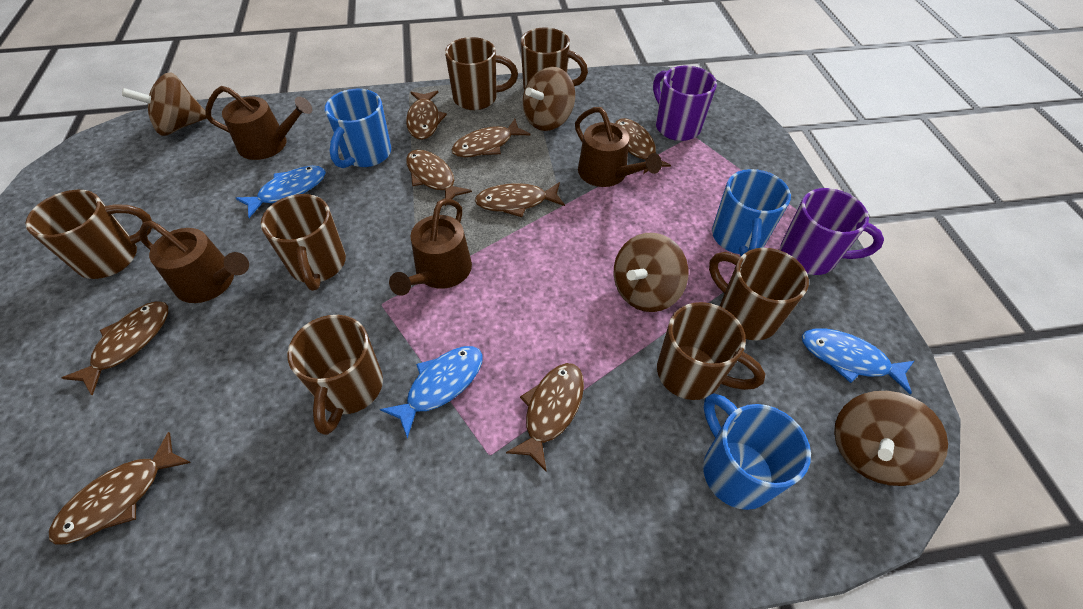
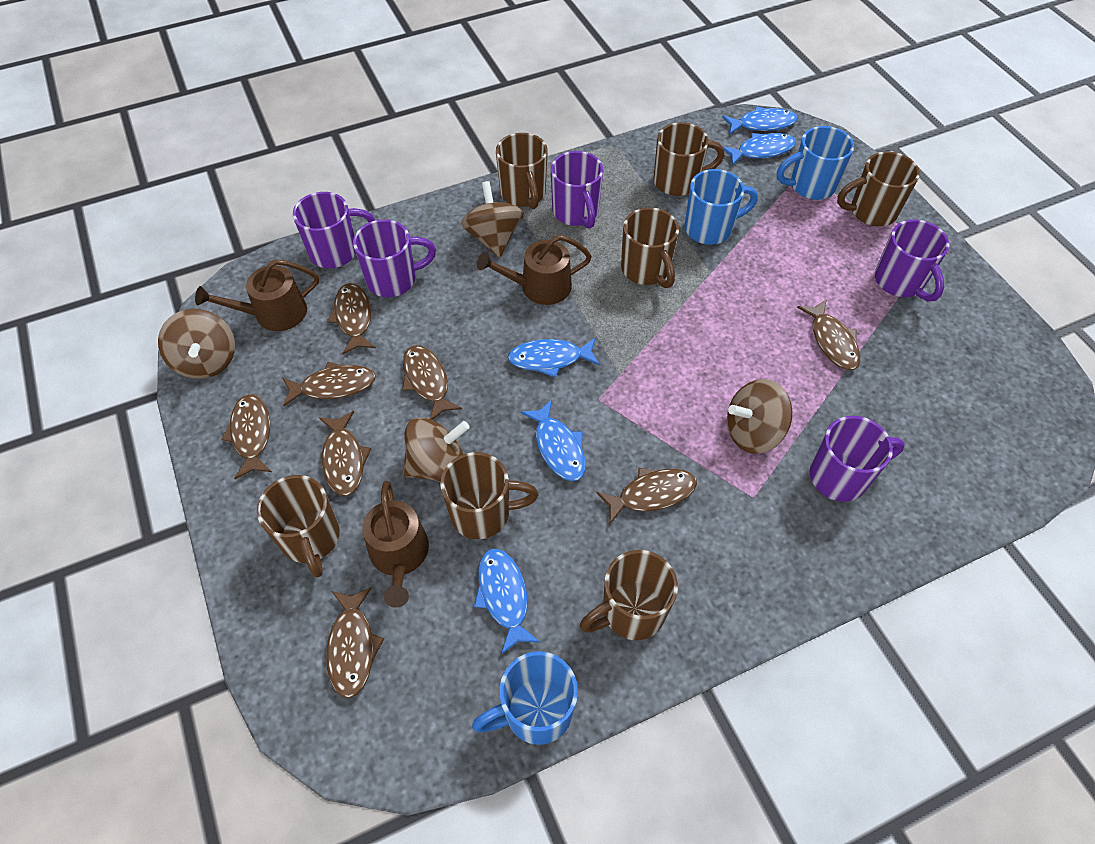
blue fish: 3 -> 5
brown watering can: 4 -> 3
purple mug: 2 -> 5

